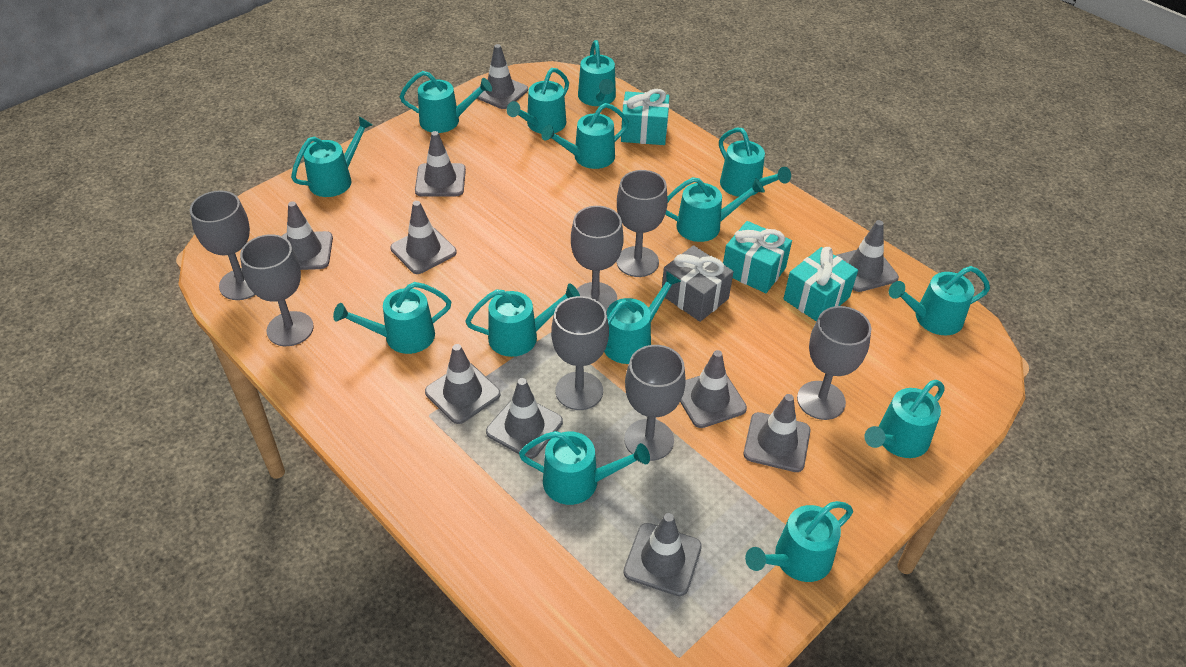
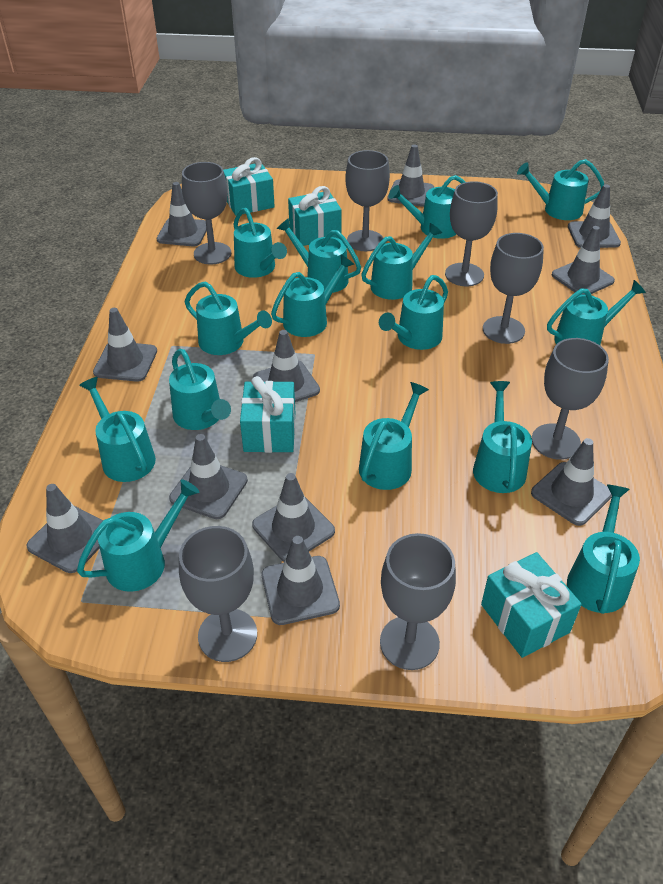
grey gift: 1 -> 0
grey traffic cone: 10 -> 11
turquoise gift: 3 -> 4
turquoise watering can: 14 -> 15

